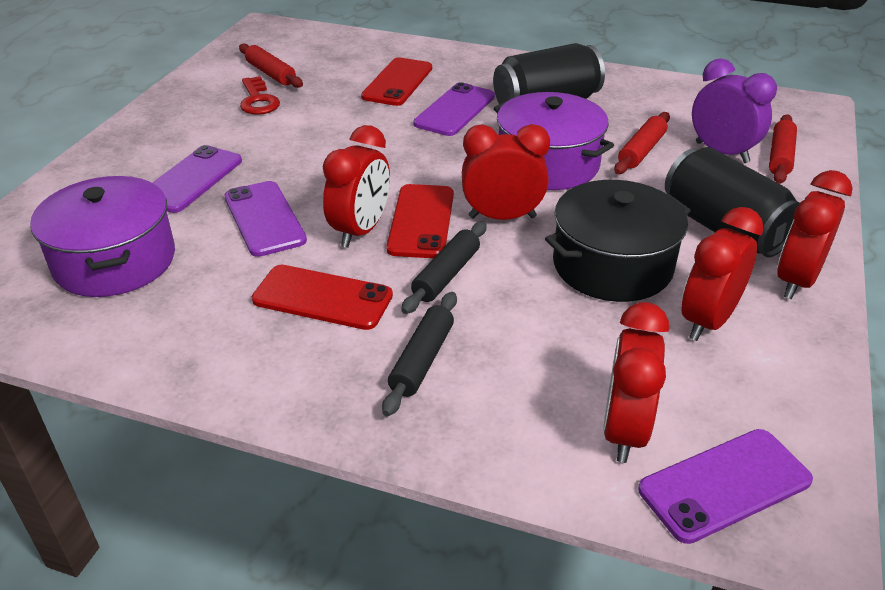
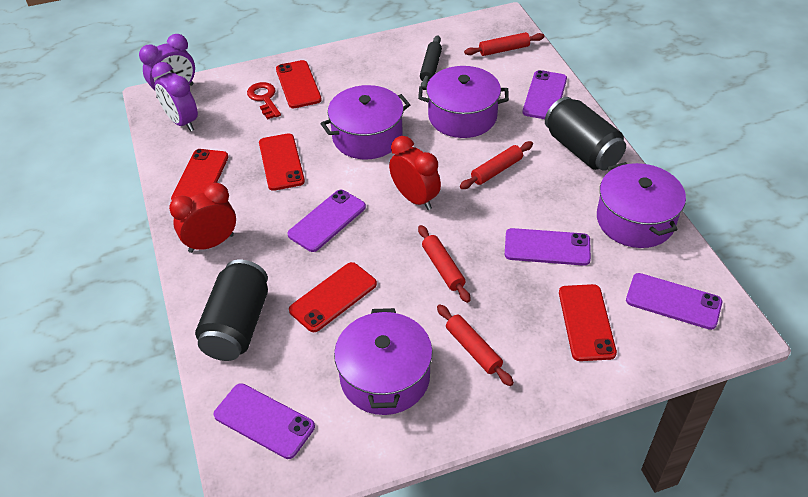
black pot: 1 -> 0
black rolling pin: 2 -> 1
purple clock: 1 -> 2
purple phone: 4 -> 5
purple pot: 2 -> 4
red clock: 5 -> 2
red phone: 3 -> 5
red rolling pin: 3 -> 4

